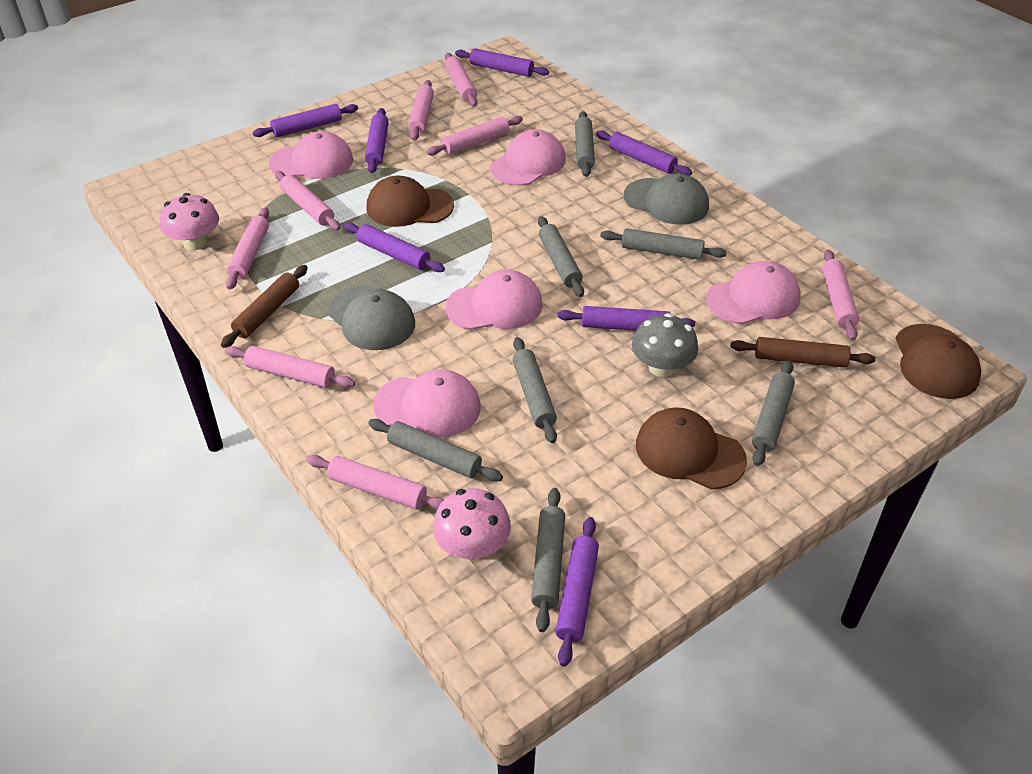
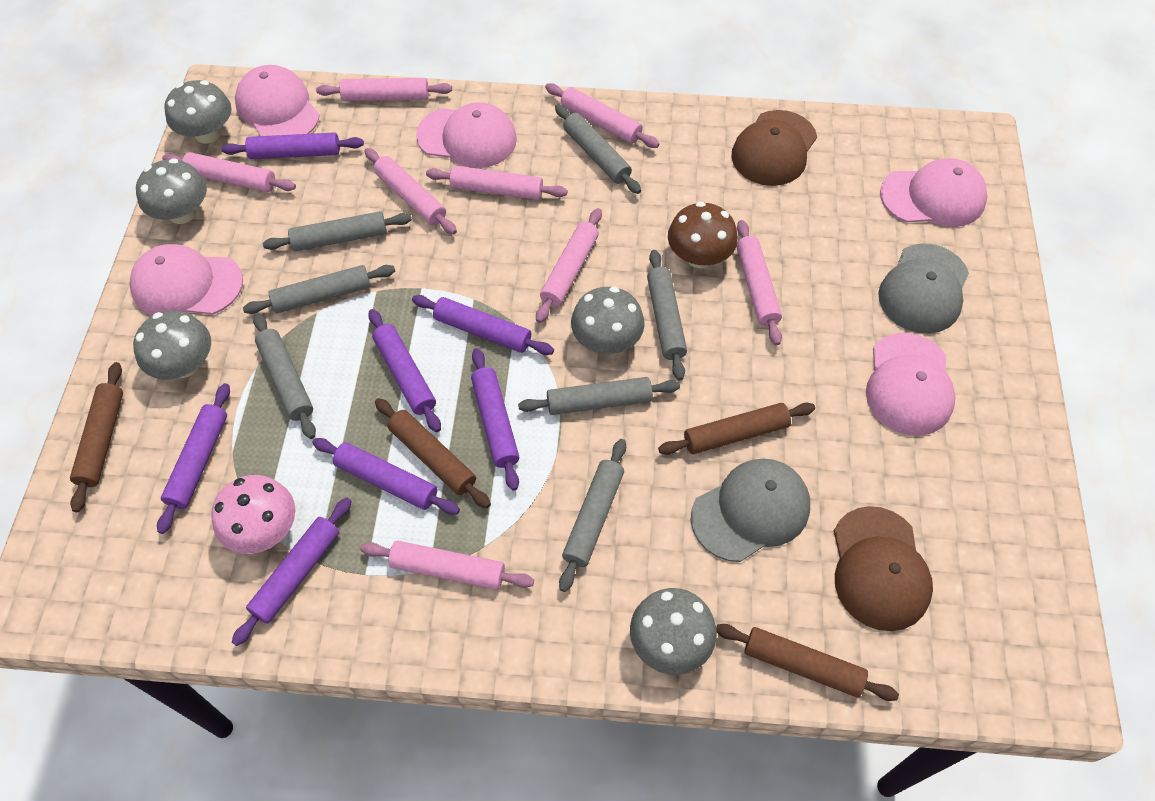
brown cap: 3 -> 2
brown mushroom: 0 -> 1
brown rolling pin: 2 -> 4
grey mushroom: 1 -> 5
pink mushroom: 2 -> 1

